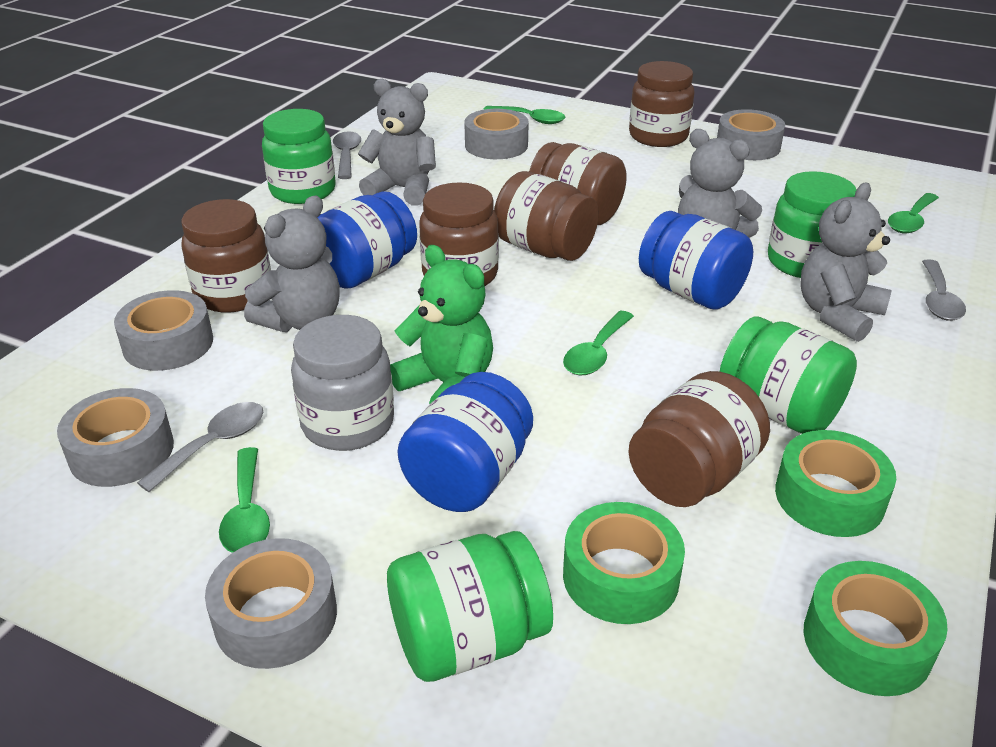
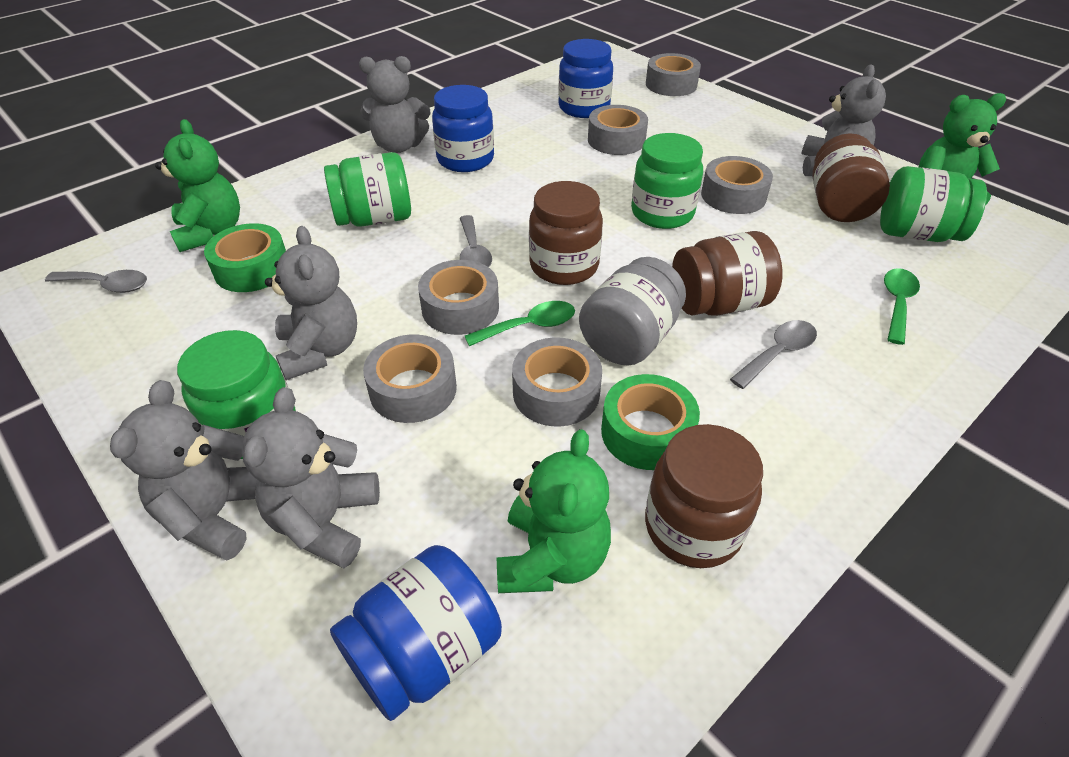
brown jar: 6 -> 4
green spoon: 4 -> 2
green tape: 3 -> 2
green teddy bear: 1 -> 3
grey tape: 5 -> 6
grey teddy bear: 4 -> 5

